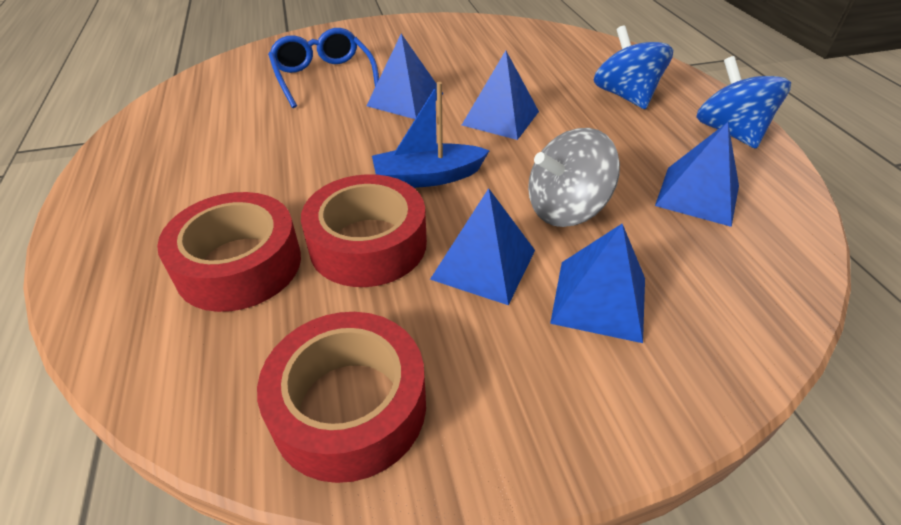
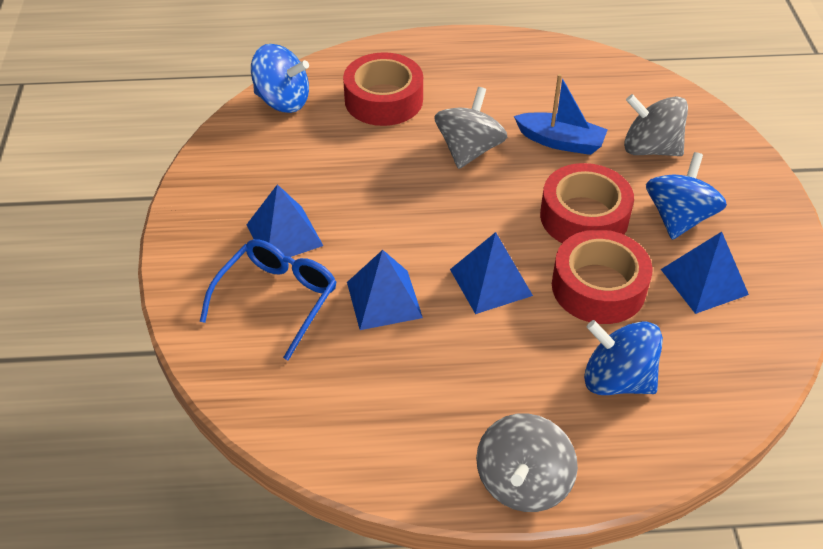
blue pyramid: 5 -> 4
blue spinning top: 2 -> 3
grey spinning top: 1 -> 3

